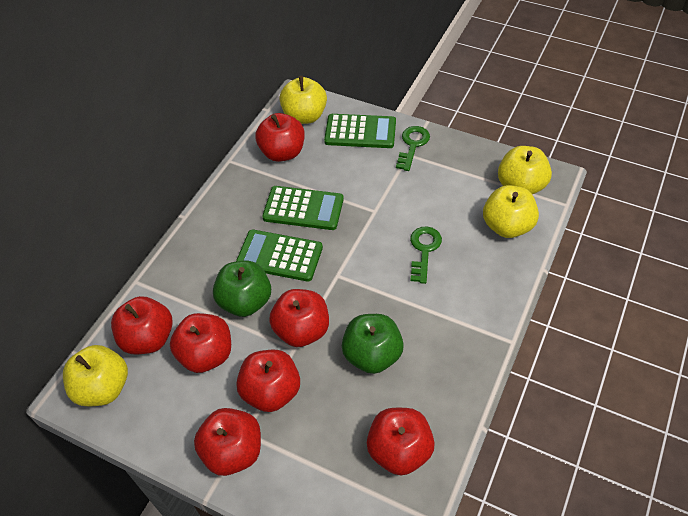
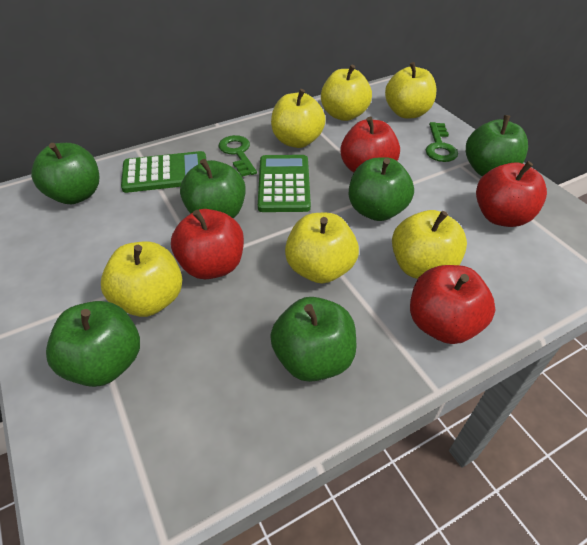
green apple: 2 -> 6
green calculator: 3 -> 2
red apple: 7 -> 4
yellow apple: 4 -> 6

